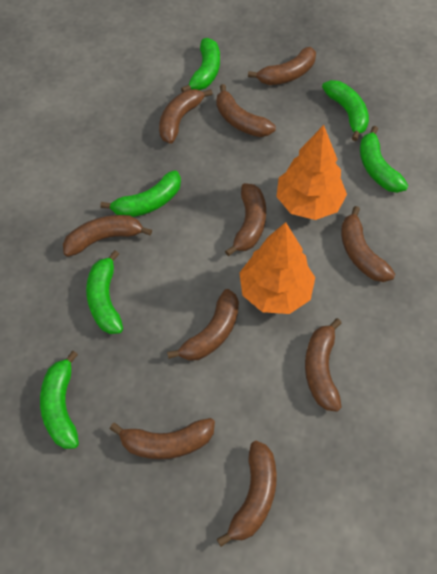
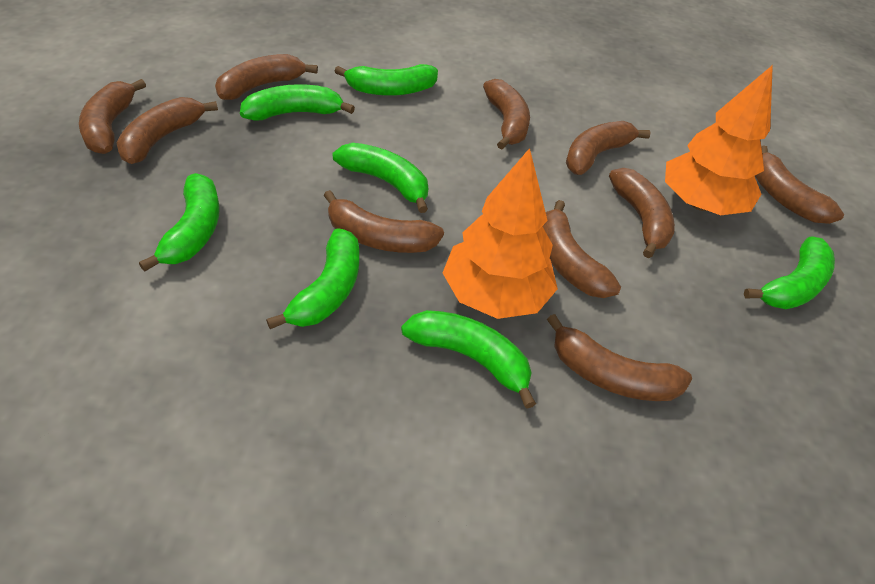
green banana: 6 -> 7

